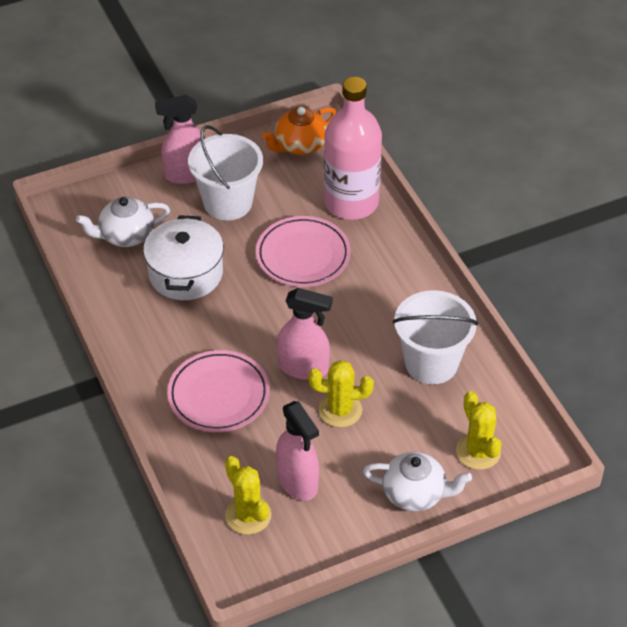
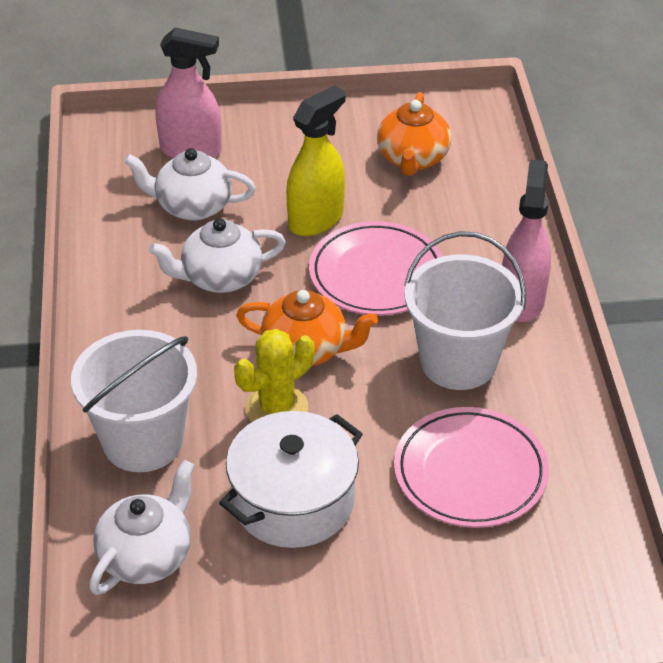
orange teapot: 1 -> 2
pink bottle: 1 -> 0
pink spray bottle: 3 -> 2
white teapot: 2 -> 3
yellow cactus: 3 -> 1
yellow spray bottle: 0 -> 1

